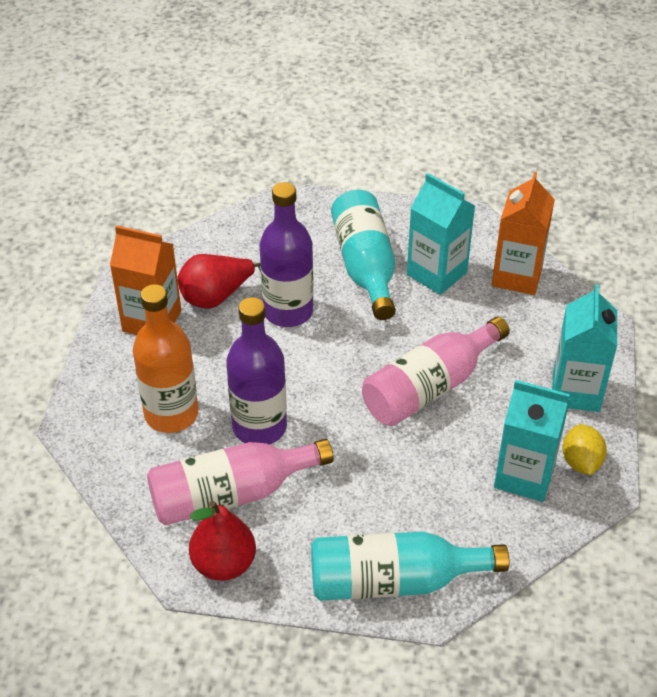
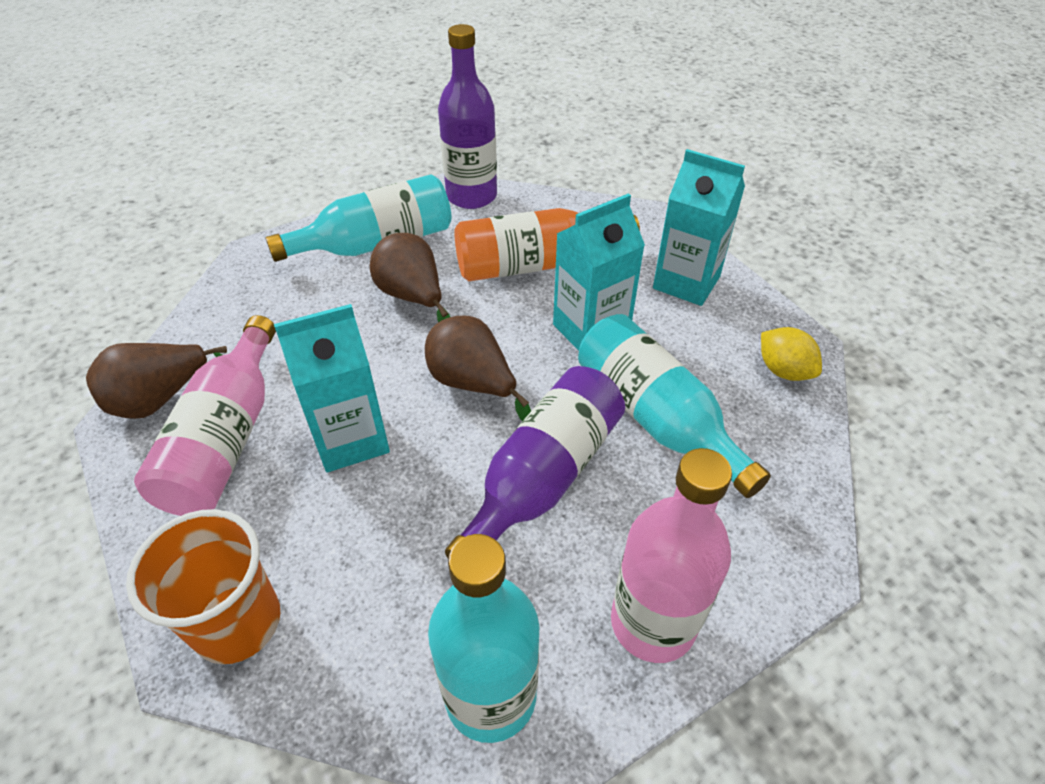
brown pear: 0 -> 3
orange carton: 2 -> 0
orange cup: 0 -> 1
red pear: 2 -> 0
turquoise bottle: 2 -> 3

